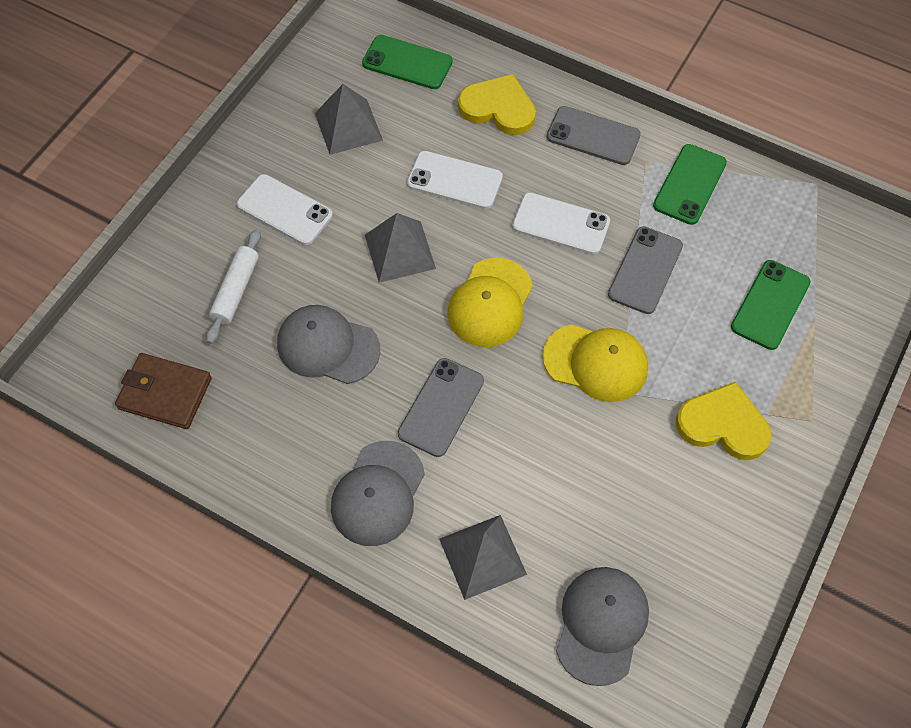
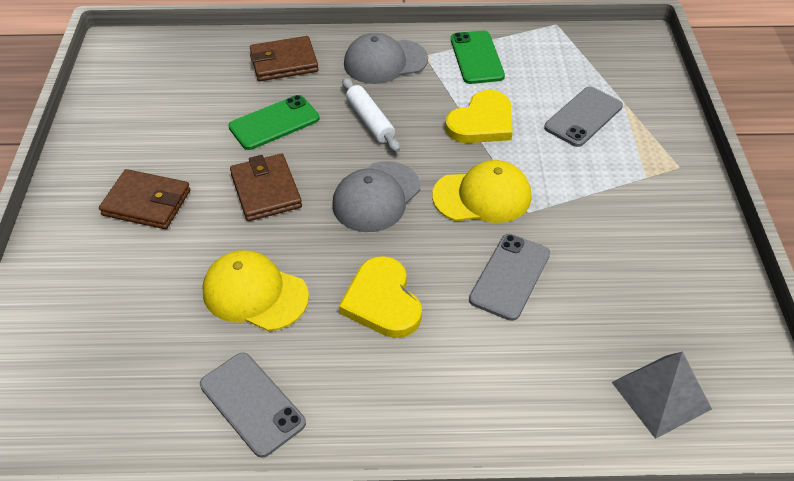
brown wallet: 1 -> 3
green phone: 3 -> 2
grey cap: 3 -> 2
grey pyramid: 3 -> 1
white phone: 3 -> 0

